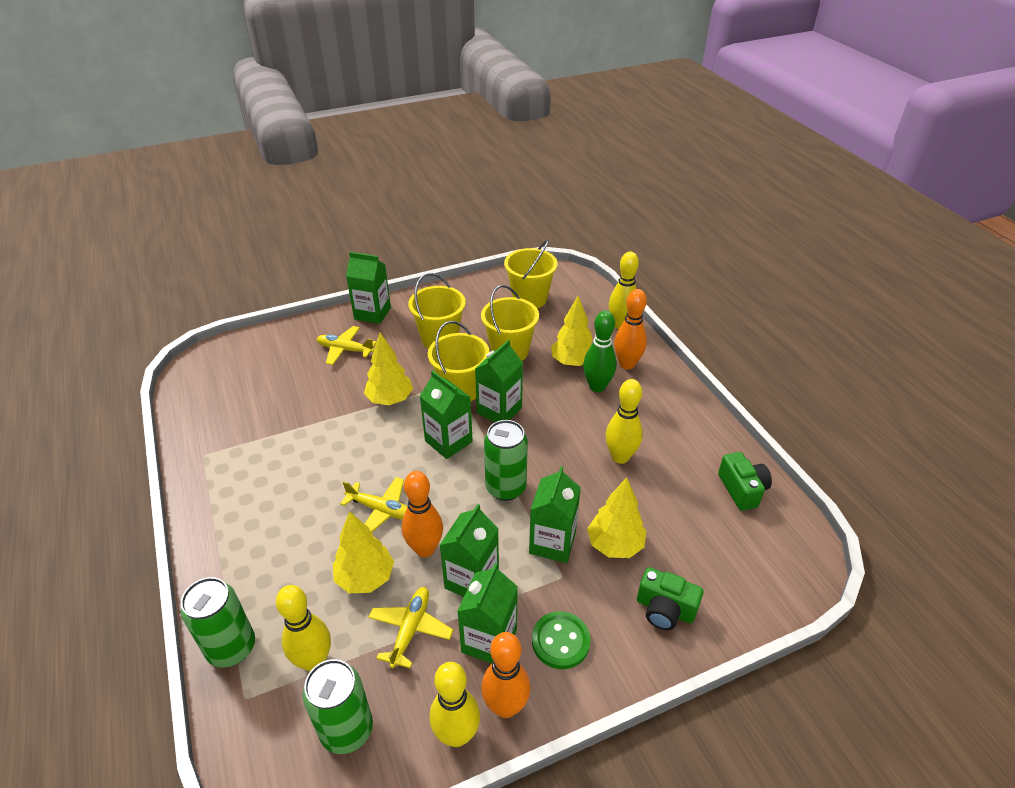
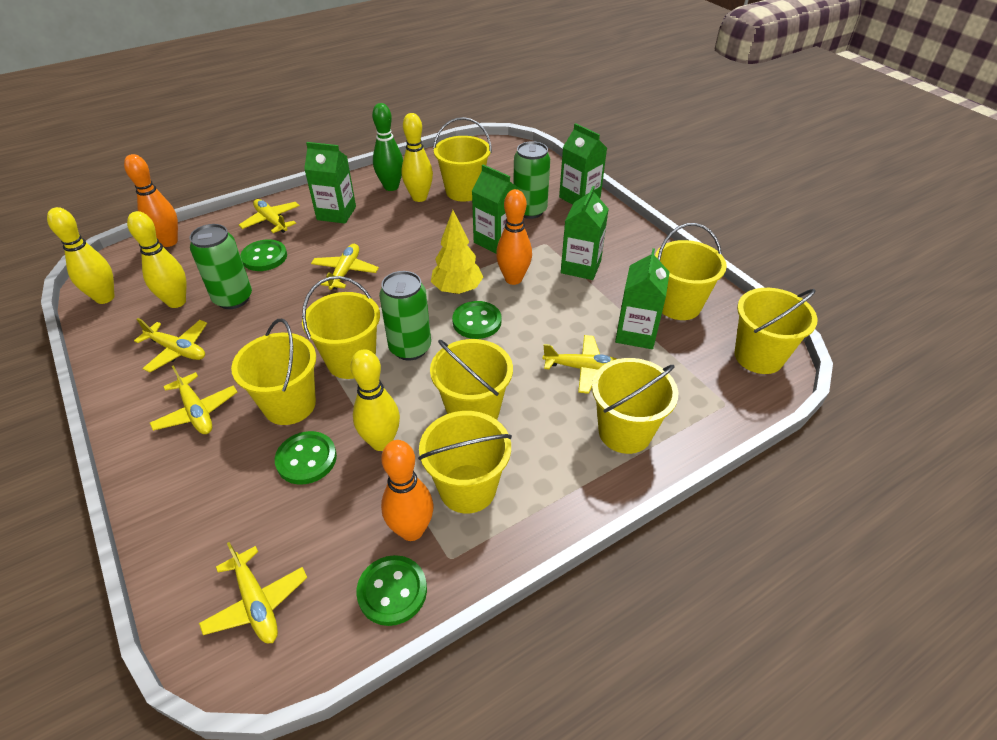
green button: 1 -> 4
green camera: 2 -> 0
green carton: 6 -> 5
yellow bucket: 4 -> 8
yellow plane: 3 -> 6
yellow tree: 4 -> 1

